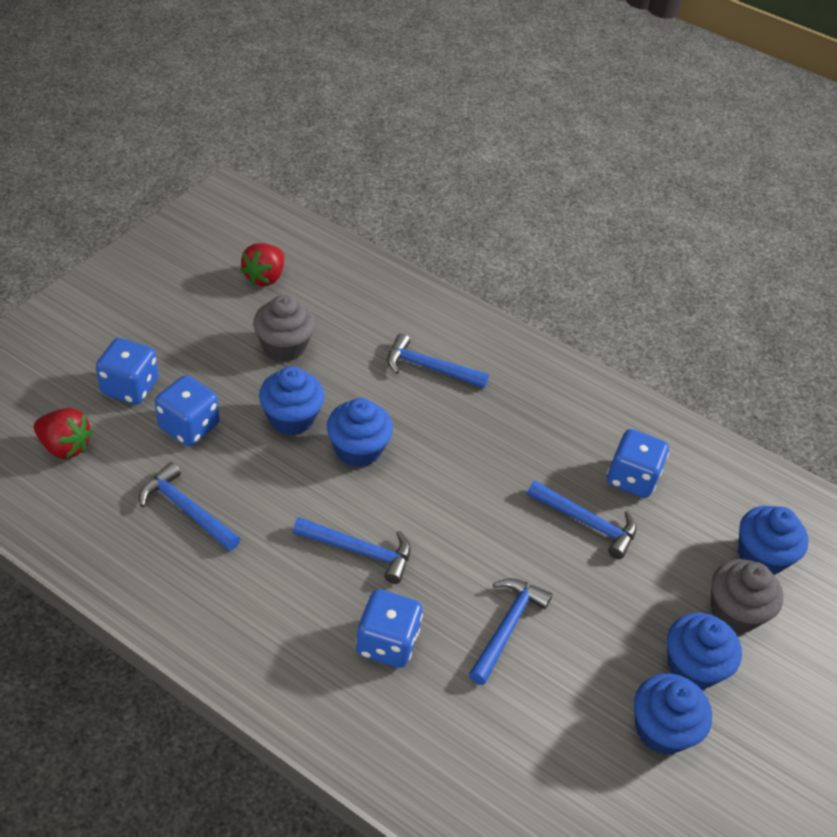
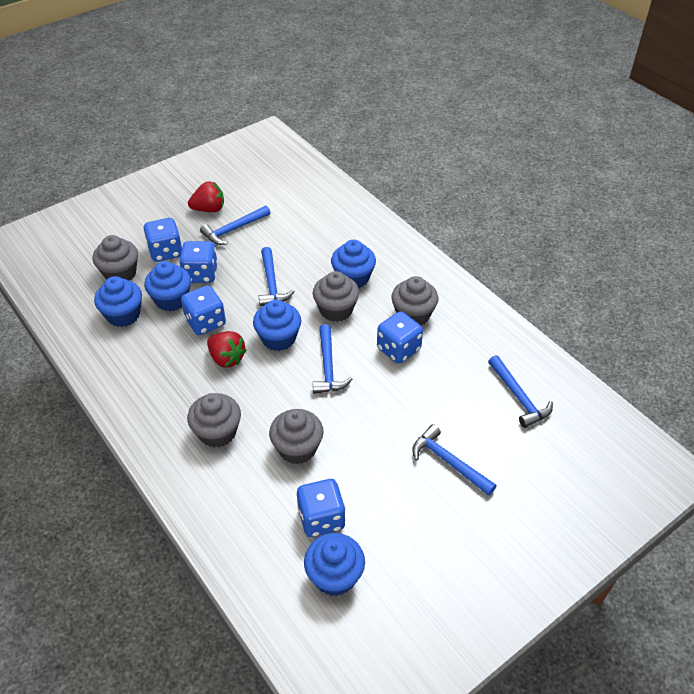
blue dice: 4 -> 5
grey cupcake: 2 -> 5

